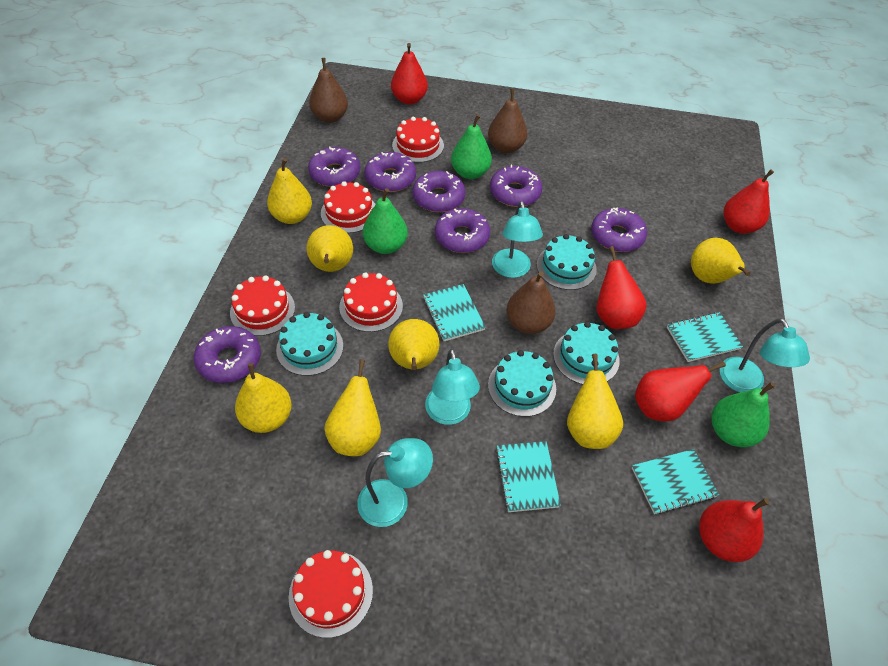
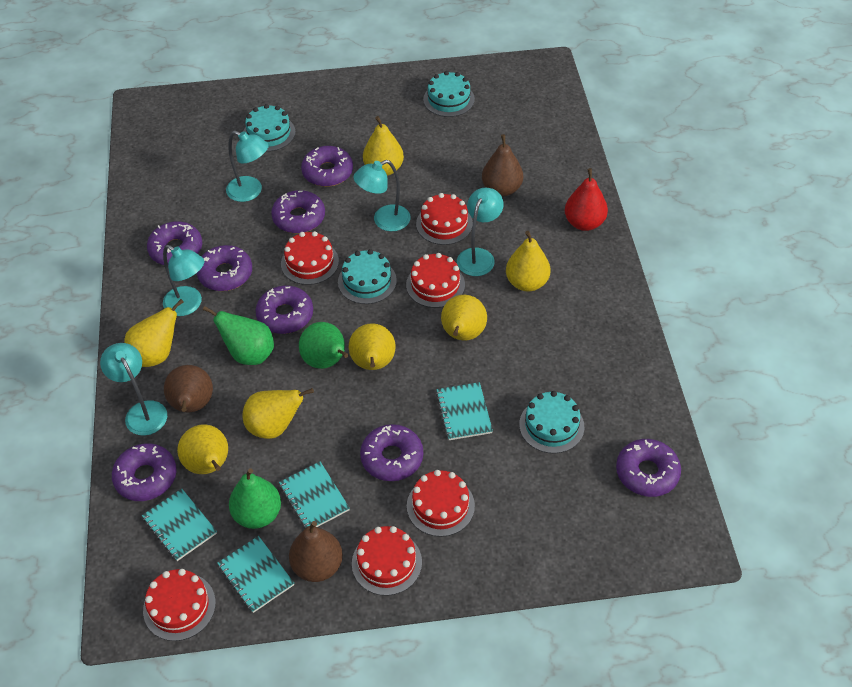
purple donut: 7 -> 8
red cake: 5 -> 6
red pear: 5 -> 1
turquoise lamp: 4 -> 5

